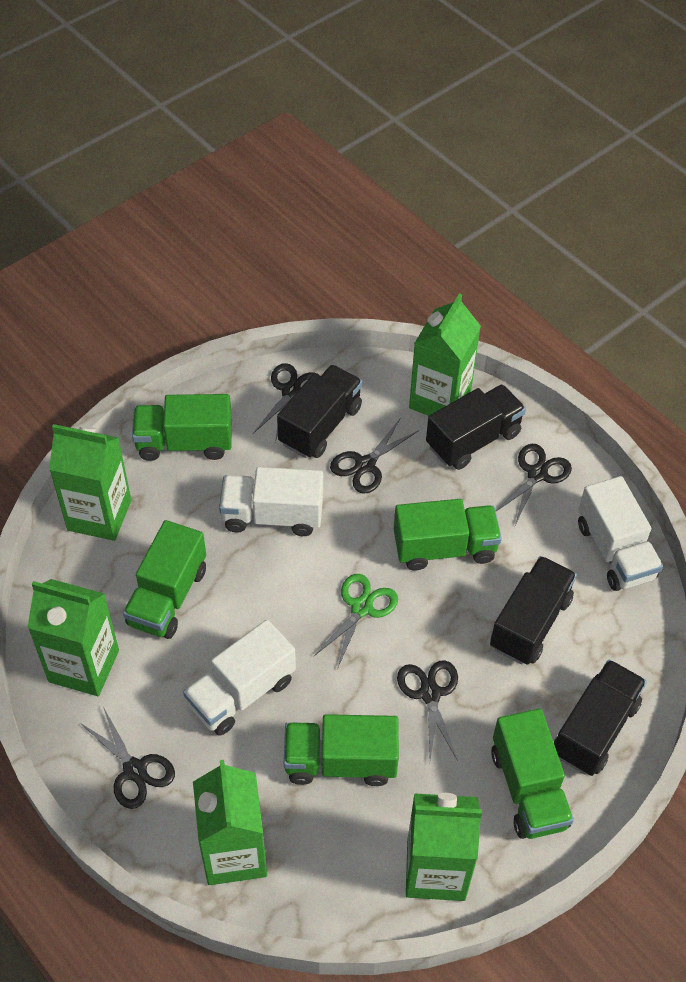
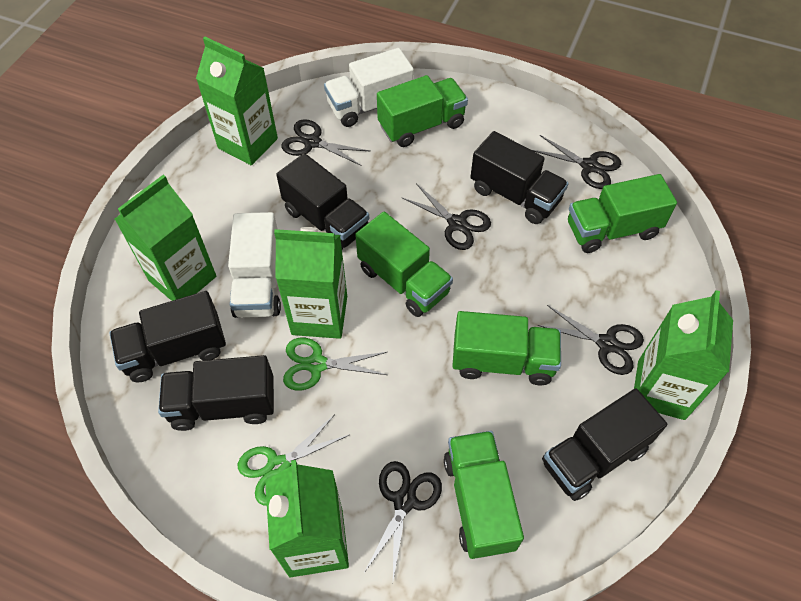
black truck: 4 -> 5
green scissors: 1 -> 2
white truck: 3 -> 2

